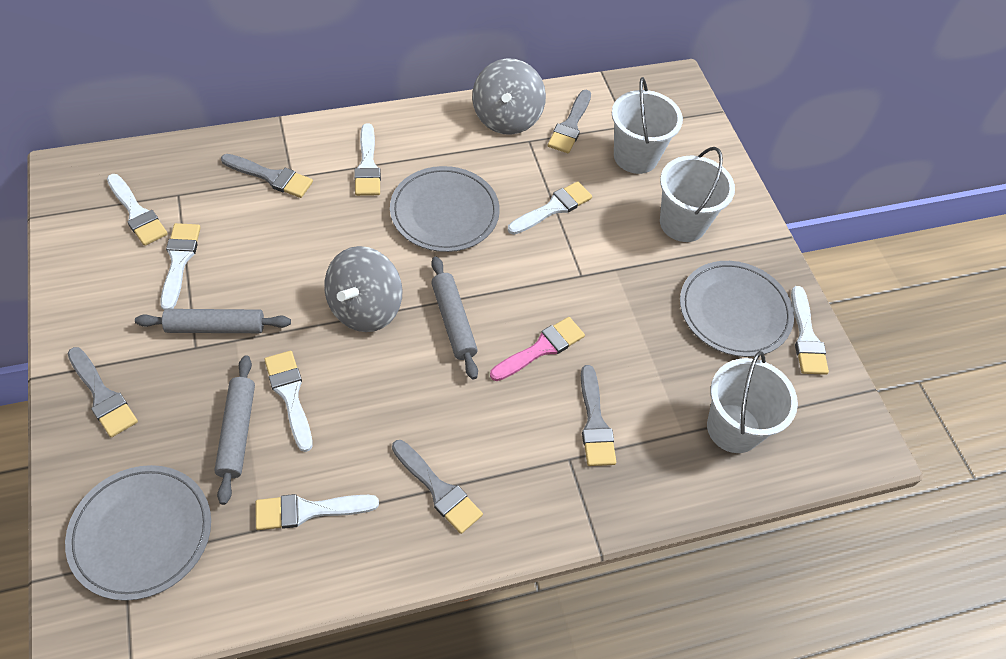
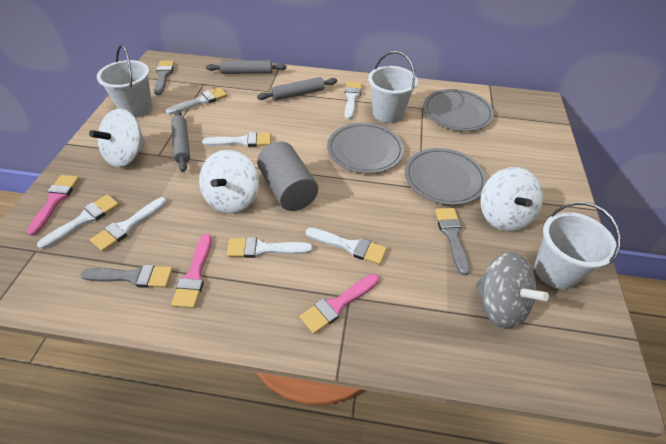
grey brush: 5 -> 3
grey cylinder: 0 -> 1
grey spinning top: 2 -> 1
pink brush: 1 -> 3
white spinning top: 0 -> 3

